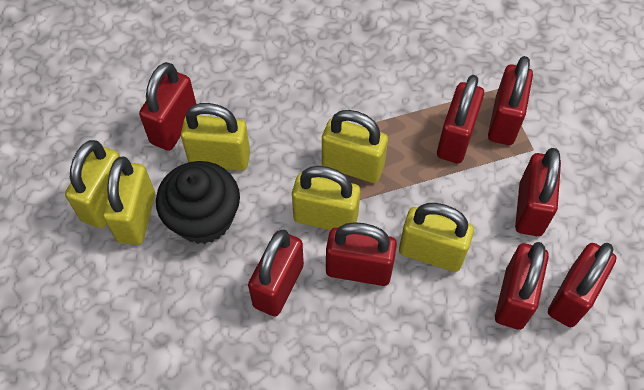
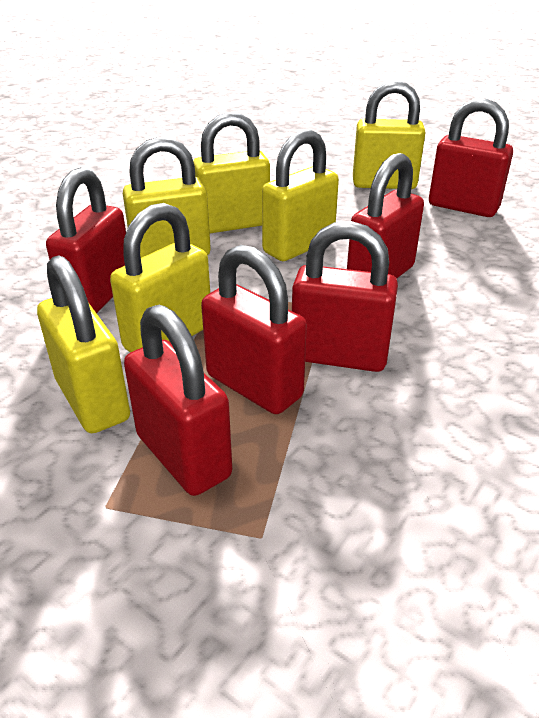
black cupcake: 1 -> 0
red padlock: 8 -> 6

